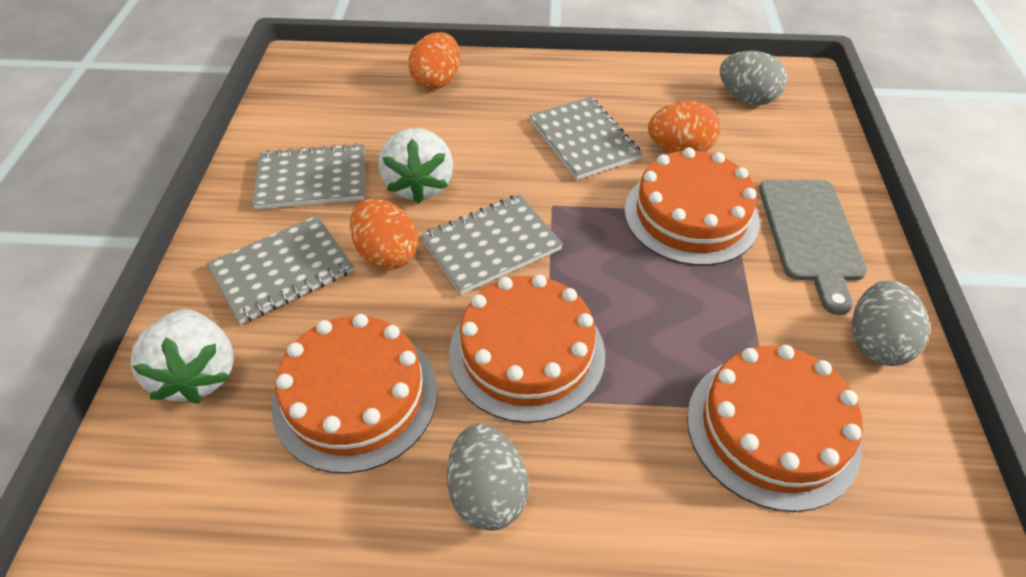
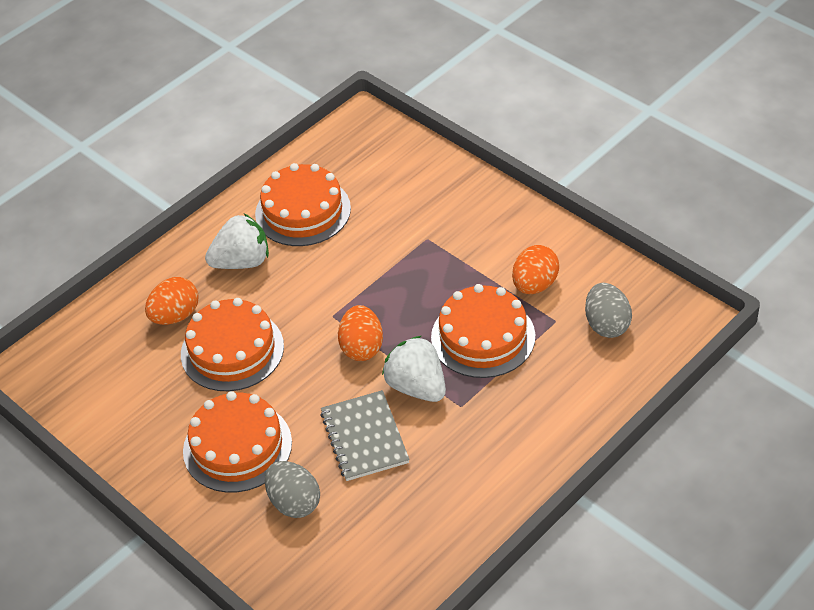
grey cutting board: 1 -> 0
grey egg: 3 -> 2
grey notebook: 4 -> 1

